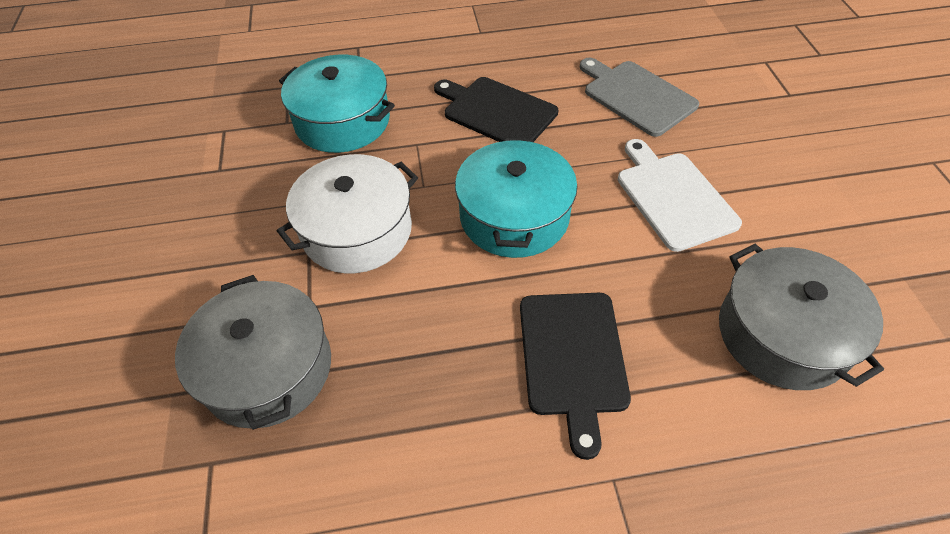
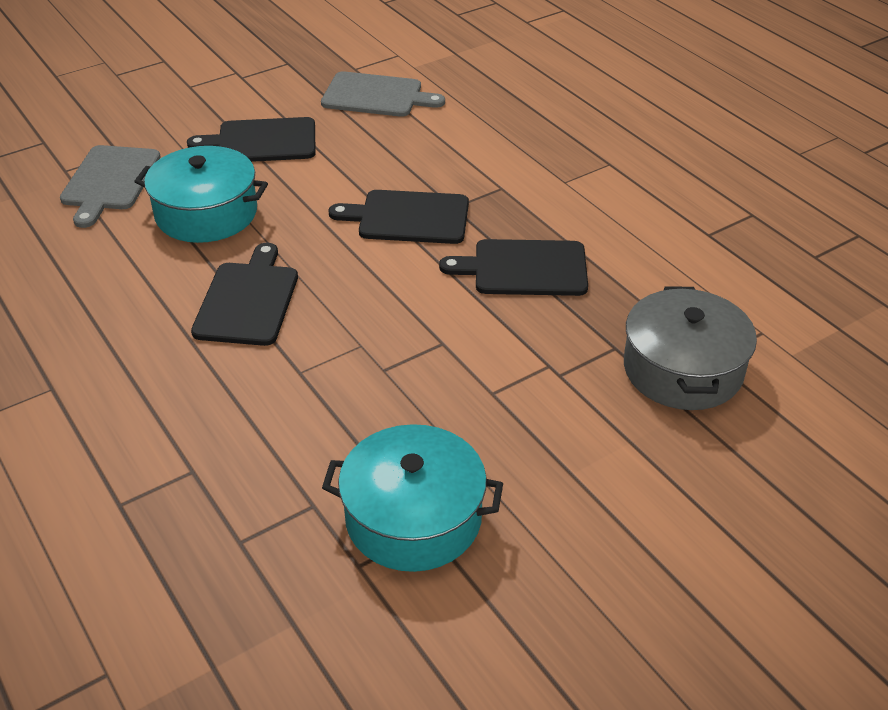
black cutting board: 2 -> 4
grey cutting board: 1 -> 2
grey pot: 2 -> 1
white cutting board: 1 -> 0
white pot: 1 -> 0

